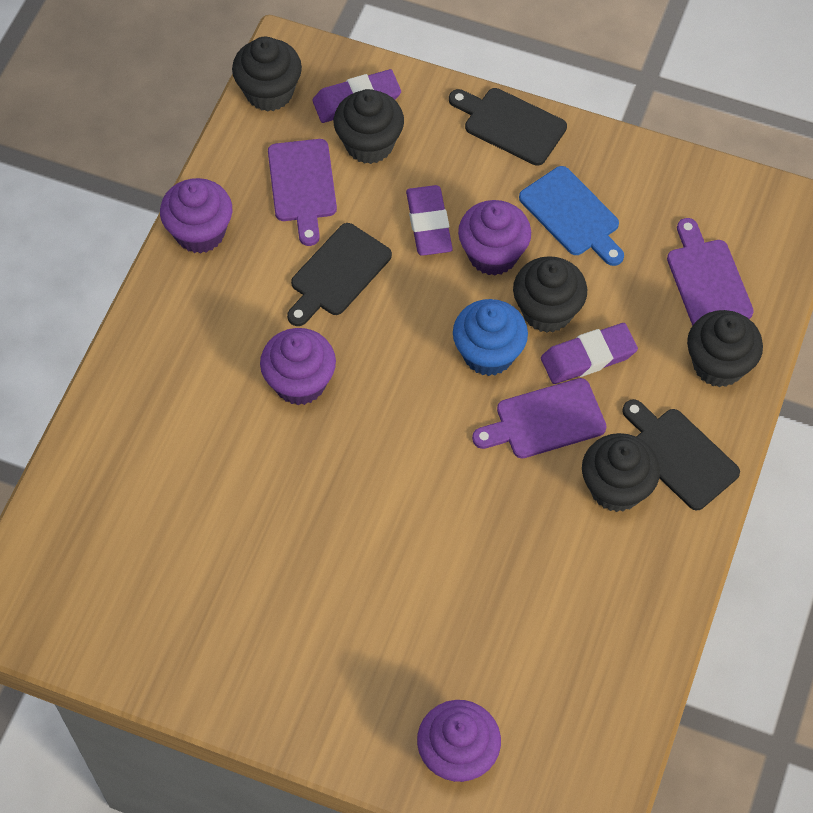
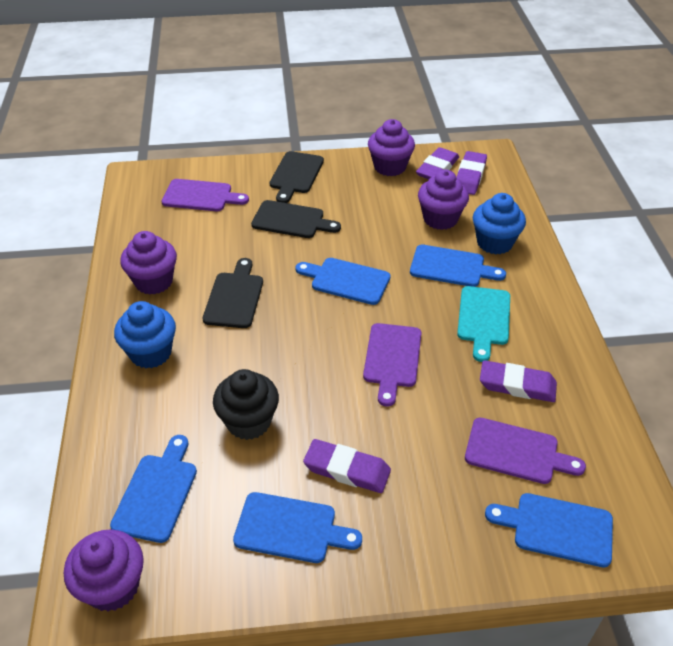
black cupcake: 5 -> 1
blue cupcake: 1 -> 2
blue cutting board: 1 -> 5
purple eraser: 3 -> 4
turquoise cutting board: 0 -> 1

